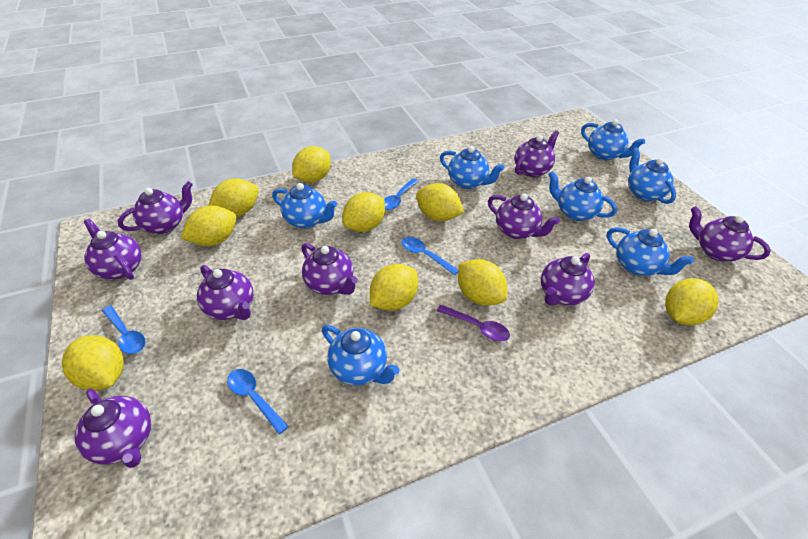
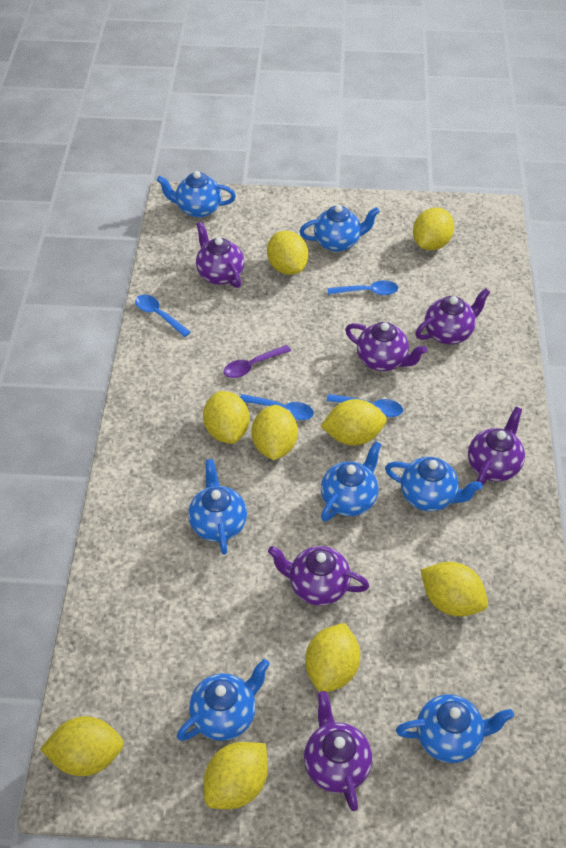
purple teapot: 9 -> 6

